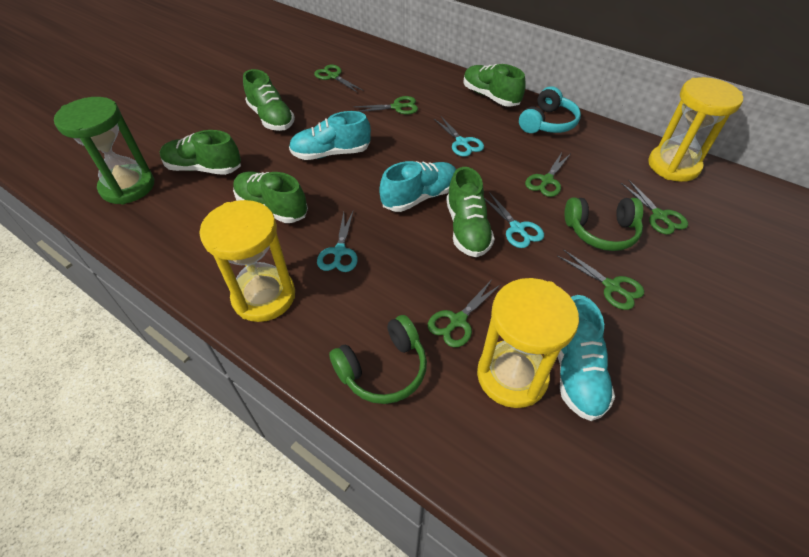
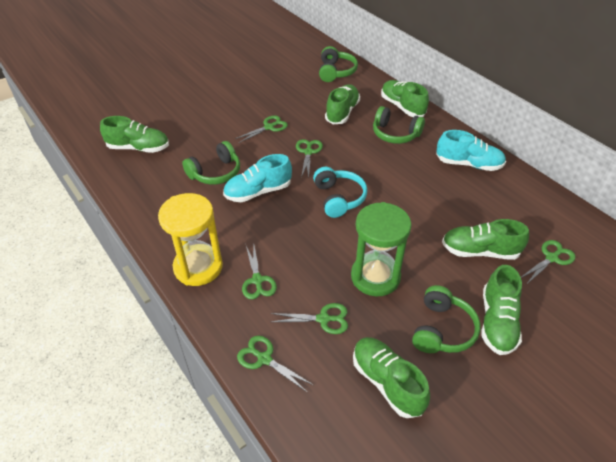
green headphones: 2 -> 4
green shoe: 5 -> 6
turquoise scissors: 3 -> 0
turquoise shoe: 3 -> 2
yellow hourglass: 3 -> 1

